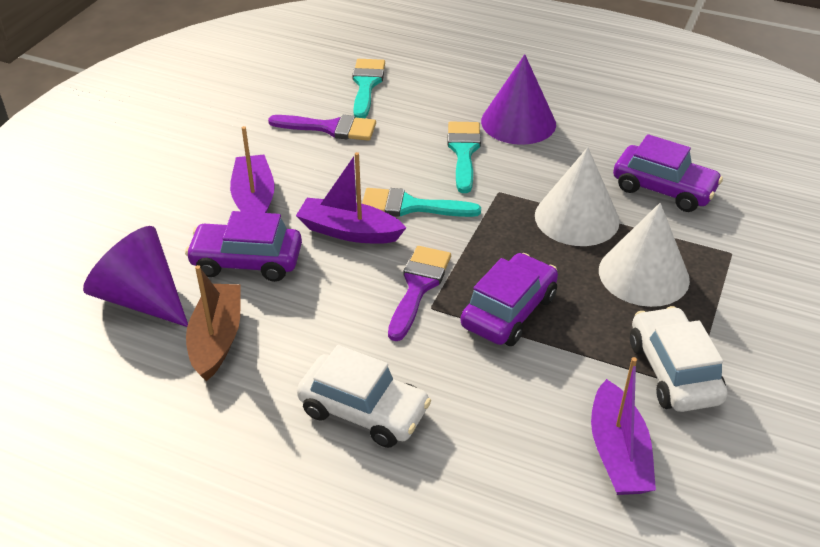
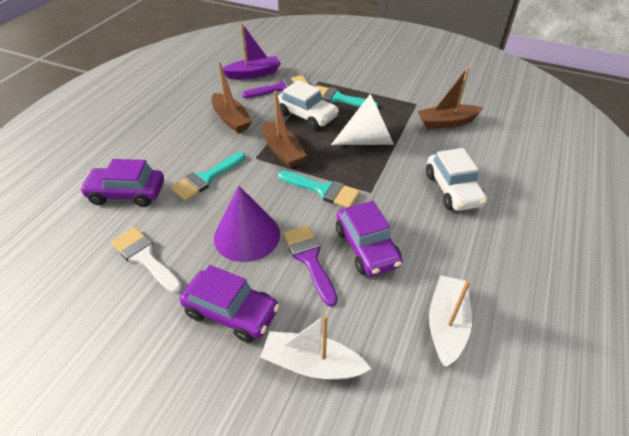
brown boat: 1 -> 3
purple boat: 3 -> 1
purple cone: 2 -> 1
white boat: 0 -> 2
white brush: 0 -> 1
white cone: 2 -> 1

